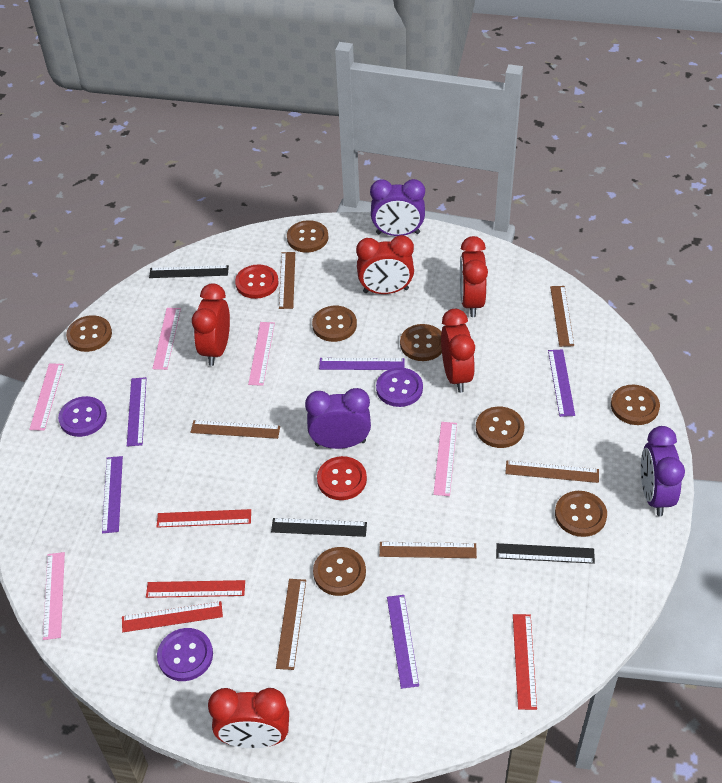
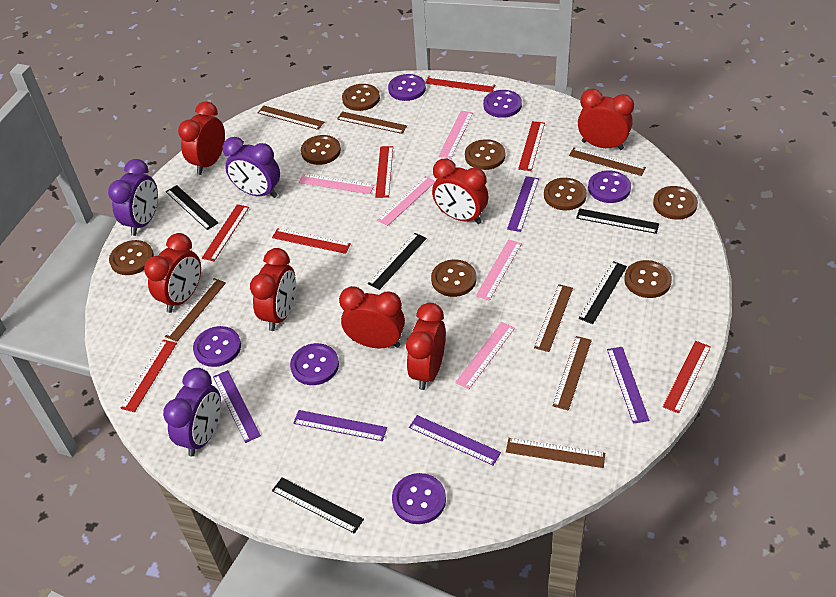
black ruler: 3 -> 5
brown ruler: 6 -> 7
purple button: 3 -> 6
red button: 2 -> 0
red clock: 5 -> 7
red ruler: 4 -> 7

